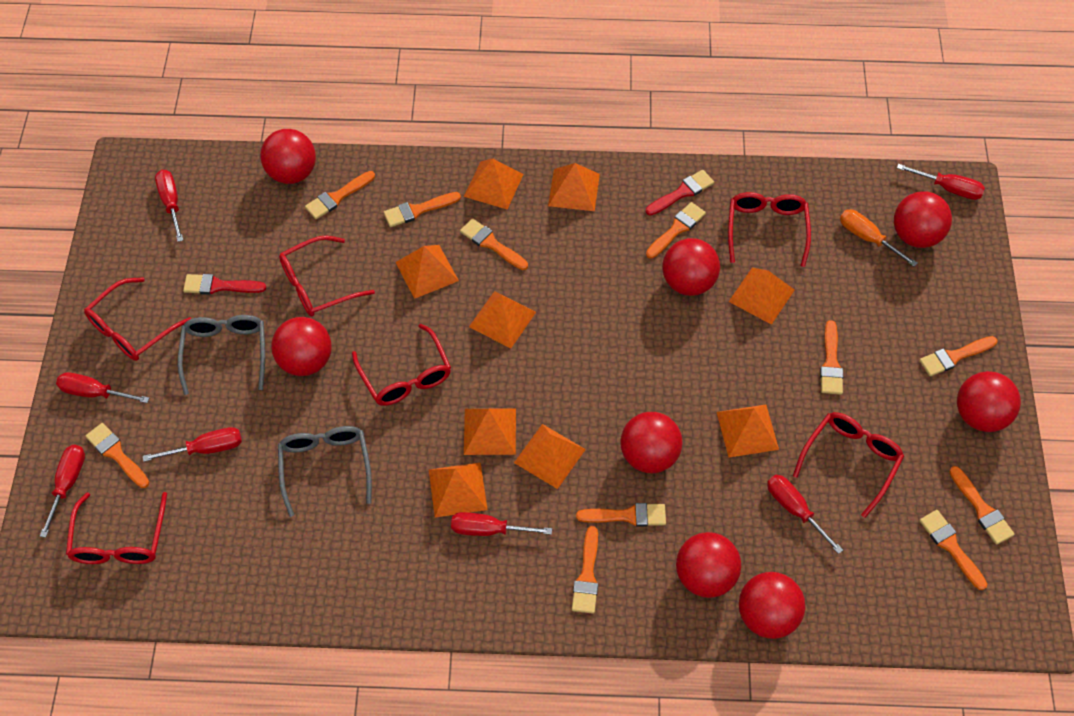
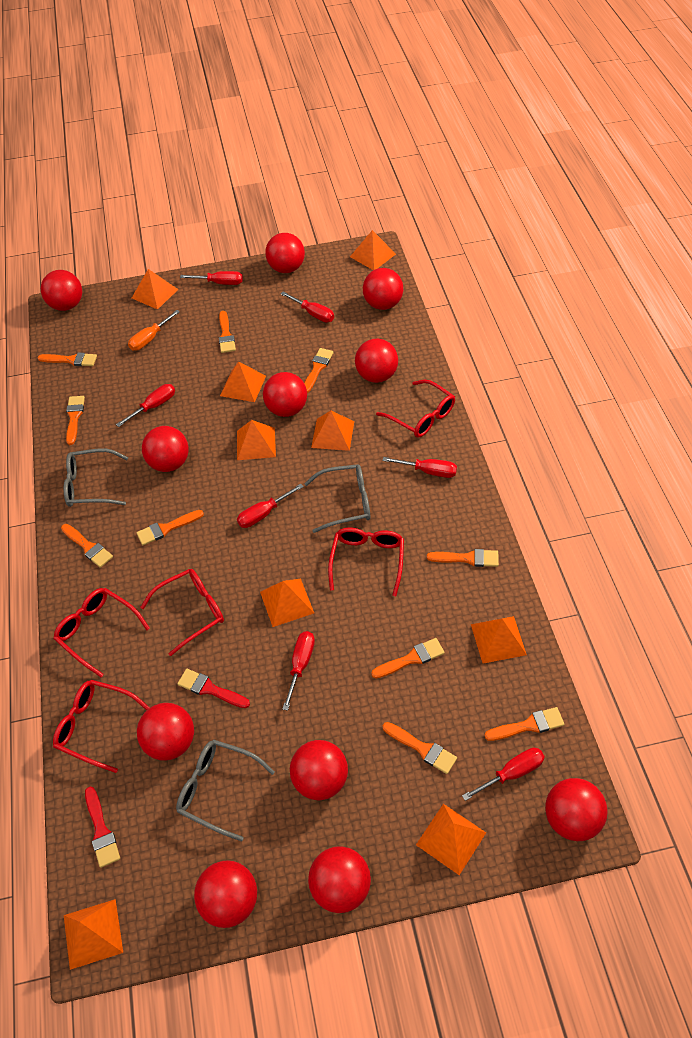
grey glasses: 2 -> 3
orange brush: 11 -> 10
red ball: 8 -> 11
red glasses: 6 -> 5

